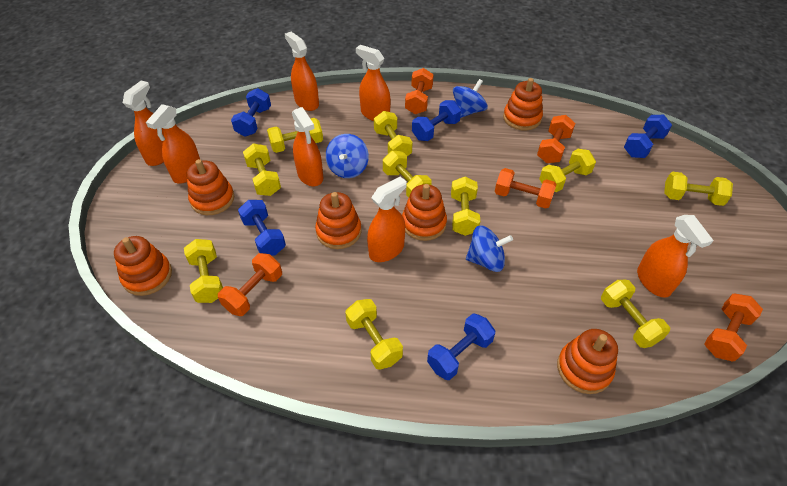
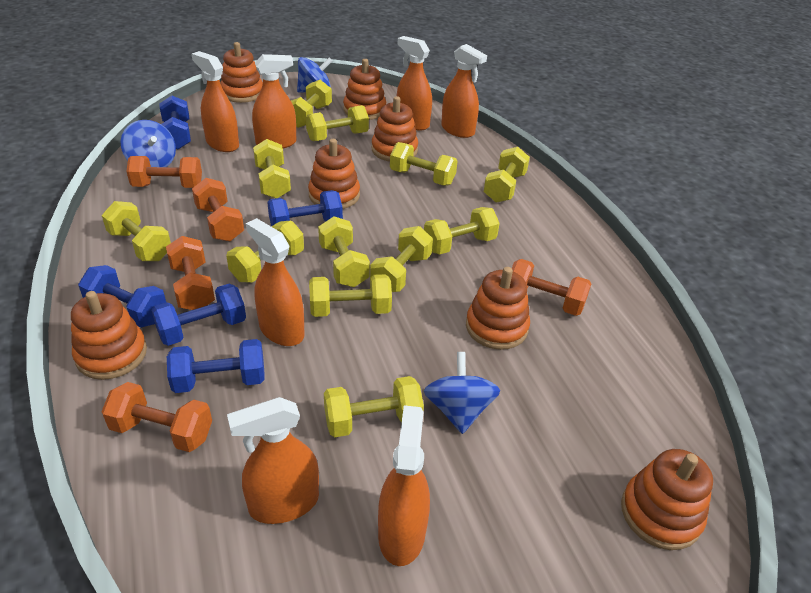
orange stacking toy: 6 -> 7
yellow dumbbell: 10 -> 12

